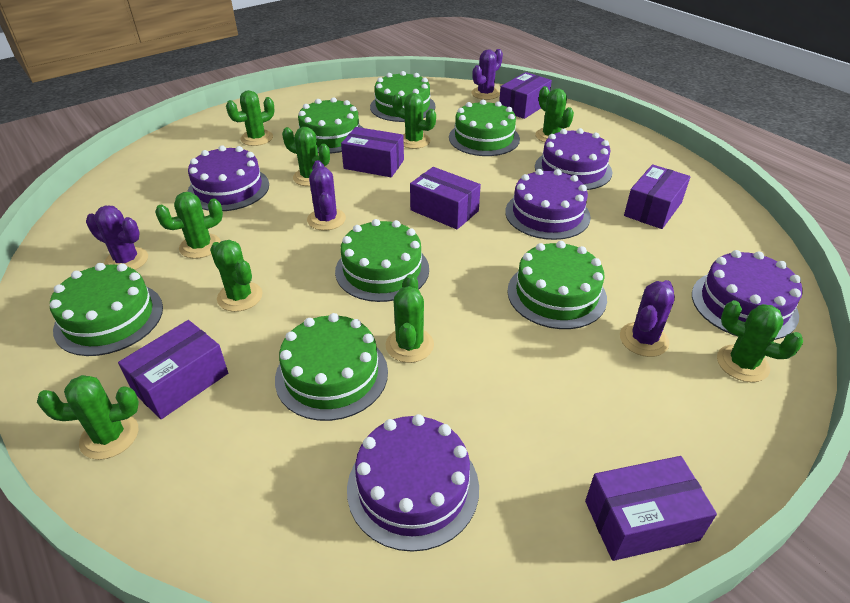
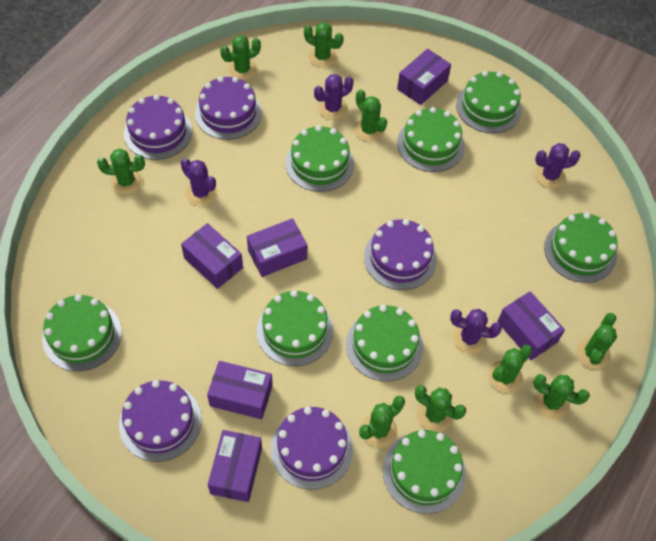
green cake: 7 -> 8

